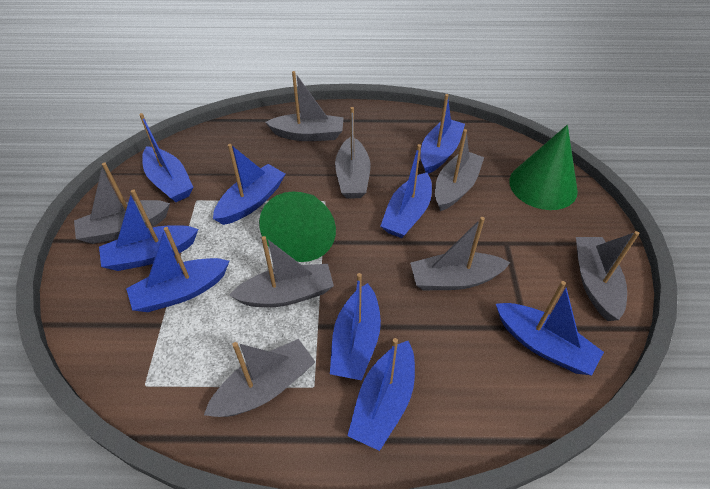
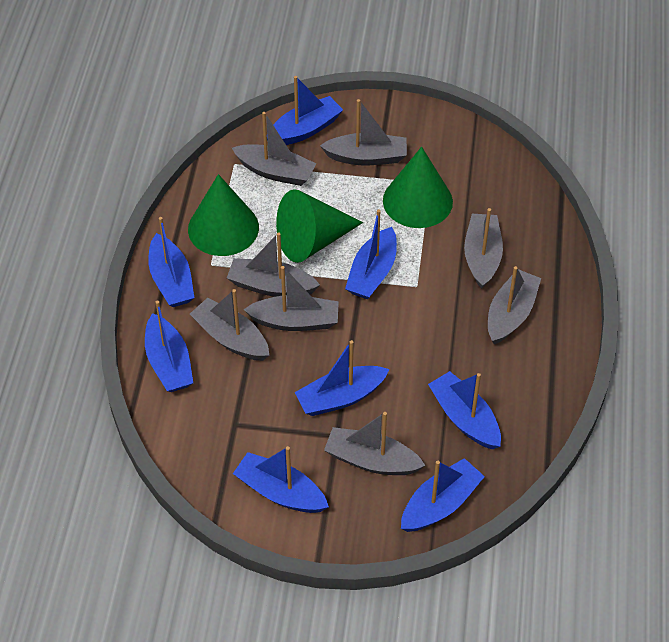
blue boat: 9 -> 8
green cone: 2 -> 3

